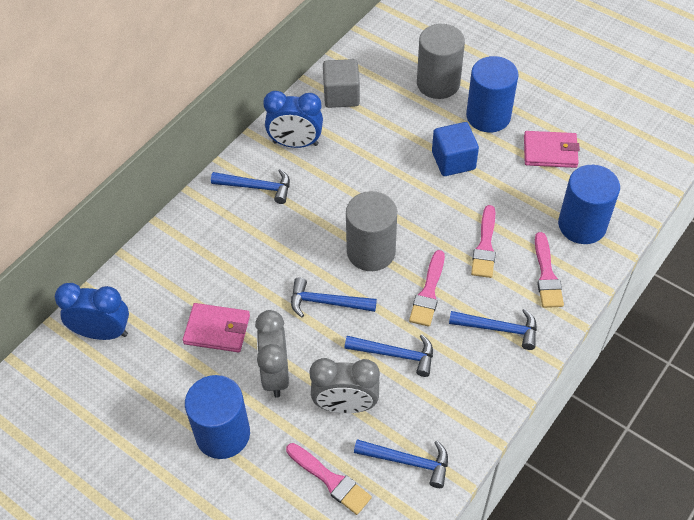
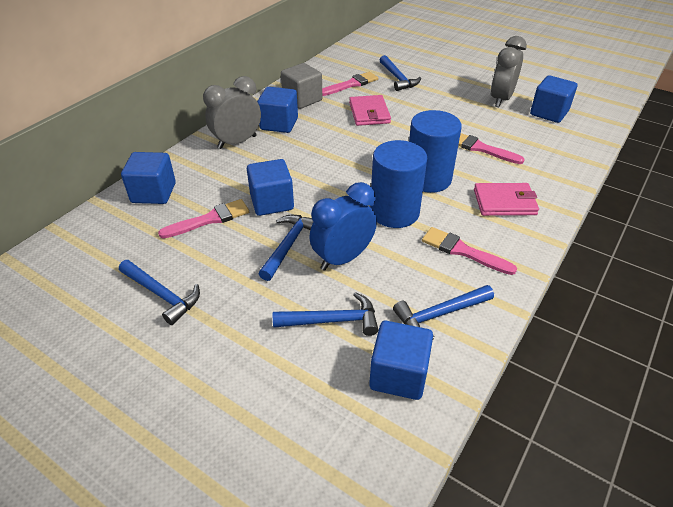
blue clock: 2 -> 1
blue cube: 1 -> 5
blue cylinder: 3 -> 2
grey cylinder: 2 -> 0

